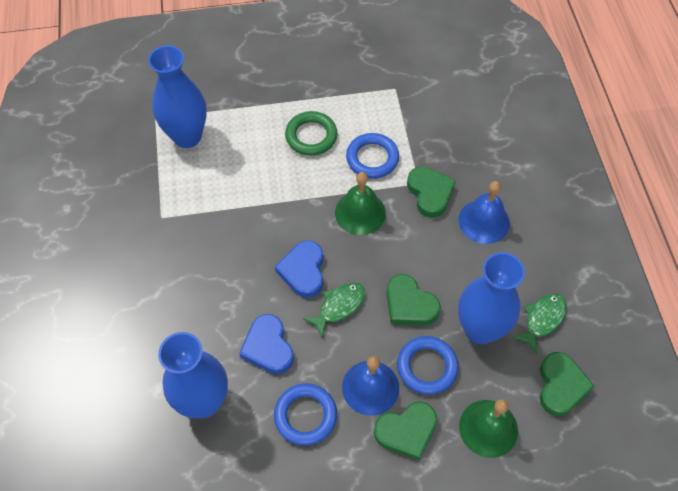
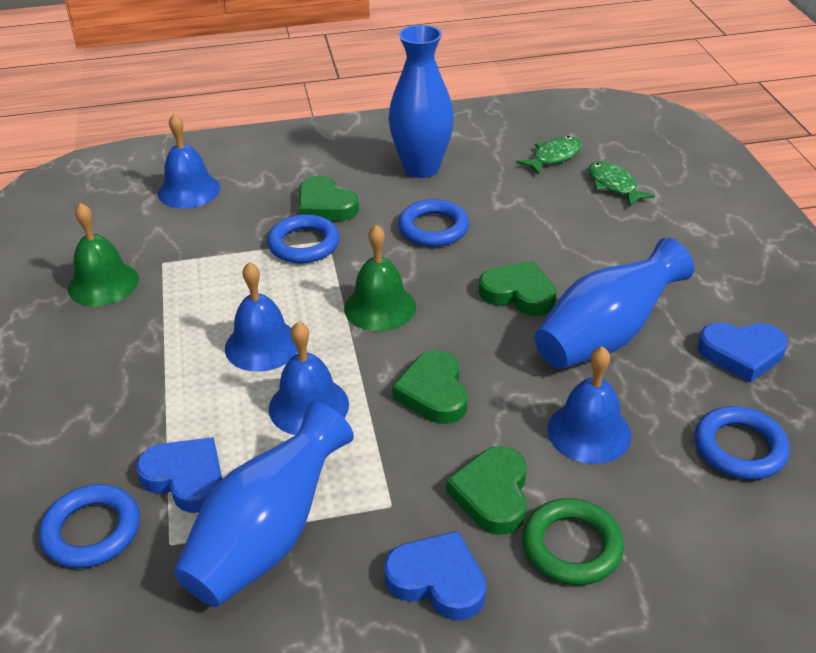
blue bell: 2 -> 4
blue heart: 2 -> 3
blue ring: 3 -> 4

